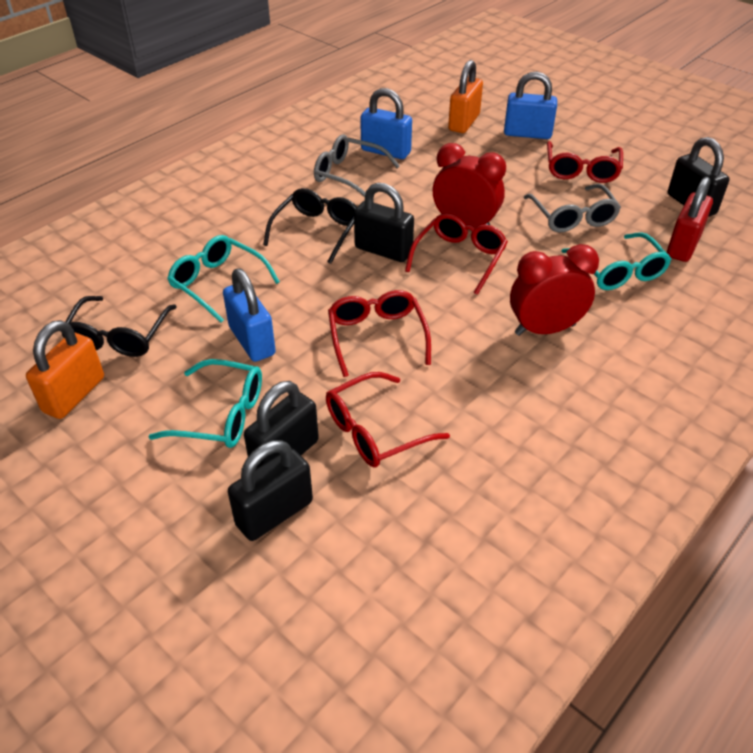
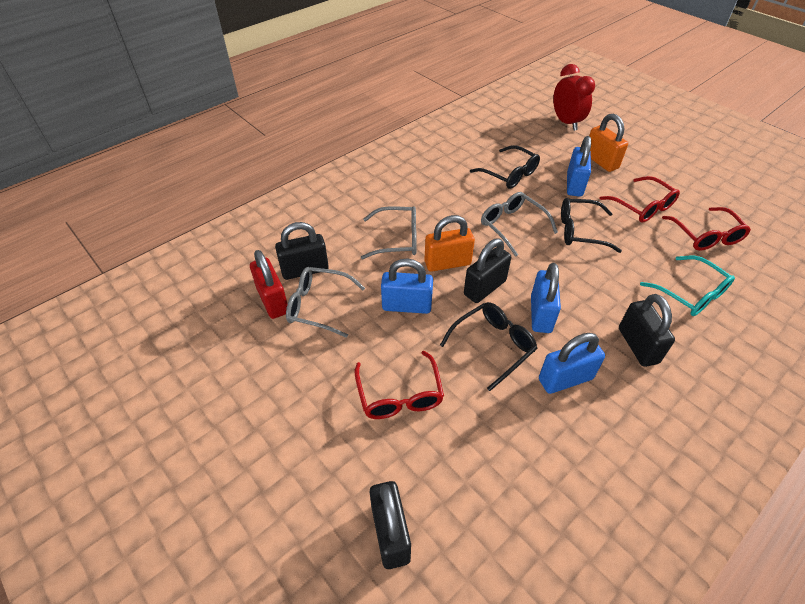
black glasses: 2 -> 3
blue padlock: 3 -> 4
grey glasses: 2 -> 3
red clock: 2 -> 1
red glasses: 4 -> 3
turquoise glasses: 3 -> 1

